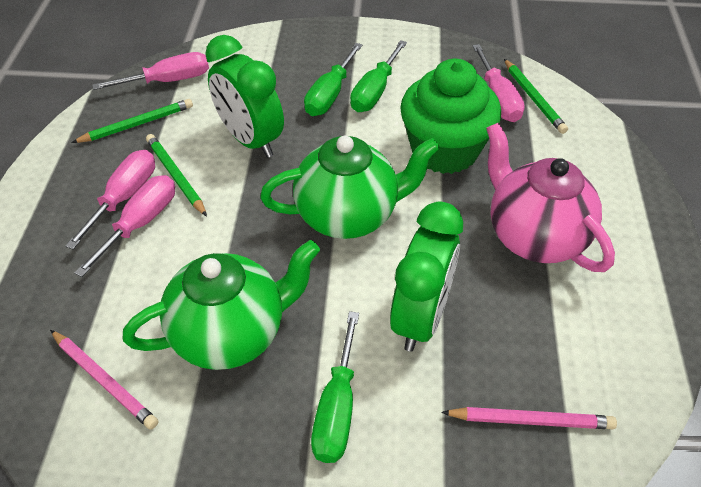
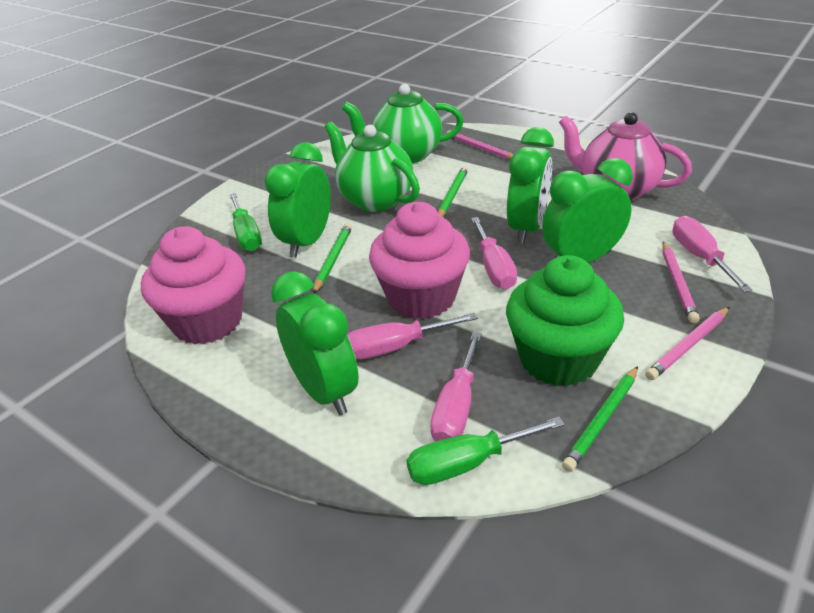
green clock: 2 -> 4
green screwdriver: 3 -> 2
pink cupcake: 0 -> 2
pink pencil: 2 -> 3

